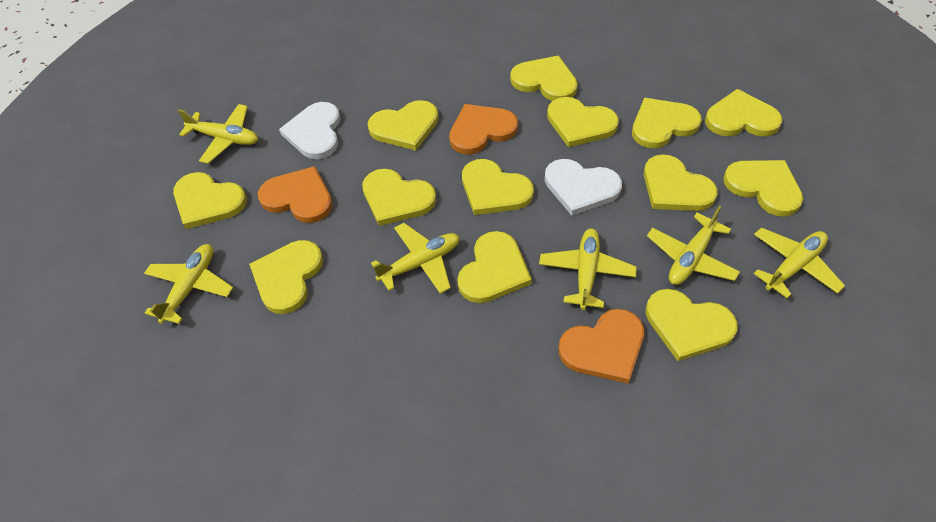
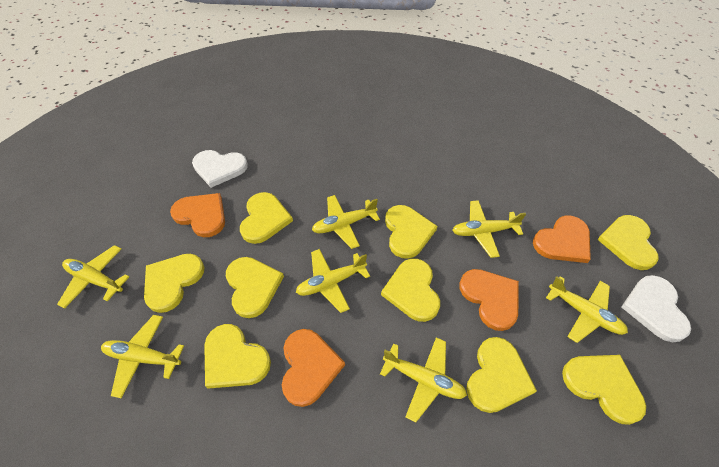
orange heart: 3 -> 4
yellow heart: 13 -> 9
yellow plane: 6 -> 7

